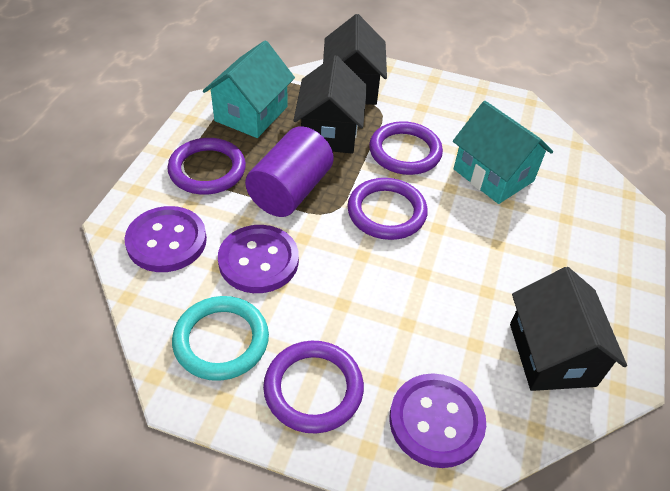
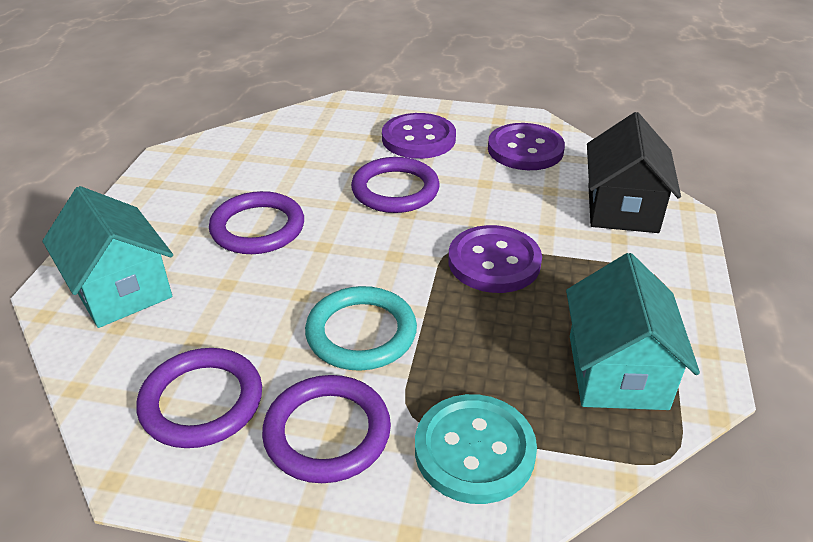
black house: 3 -> 1
purple cylinder: 1 -> 0
turquoise button: 0 -> 1

